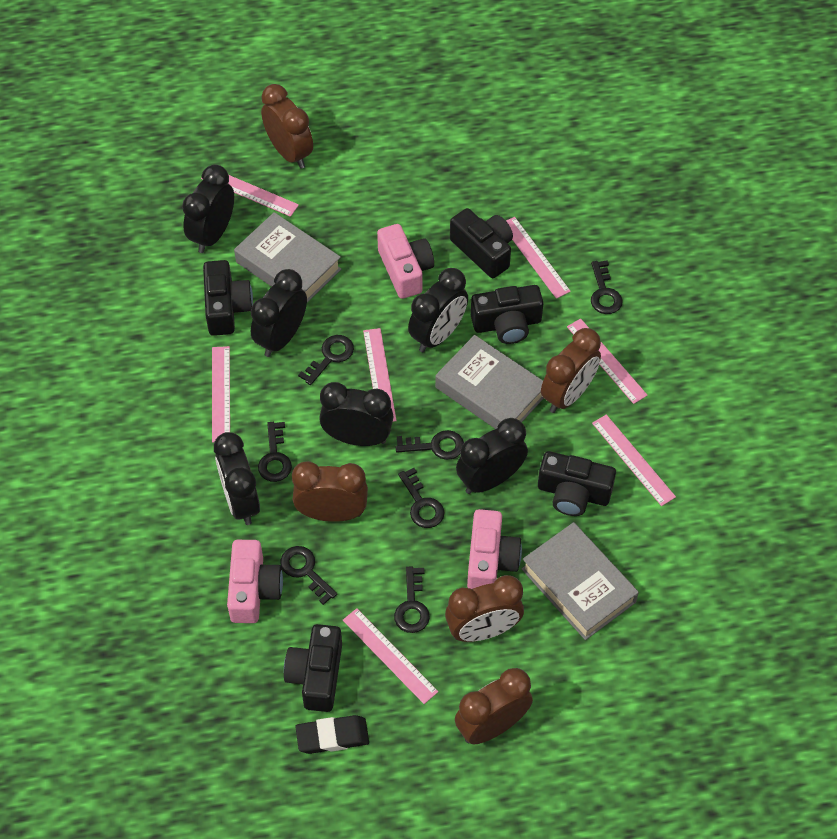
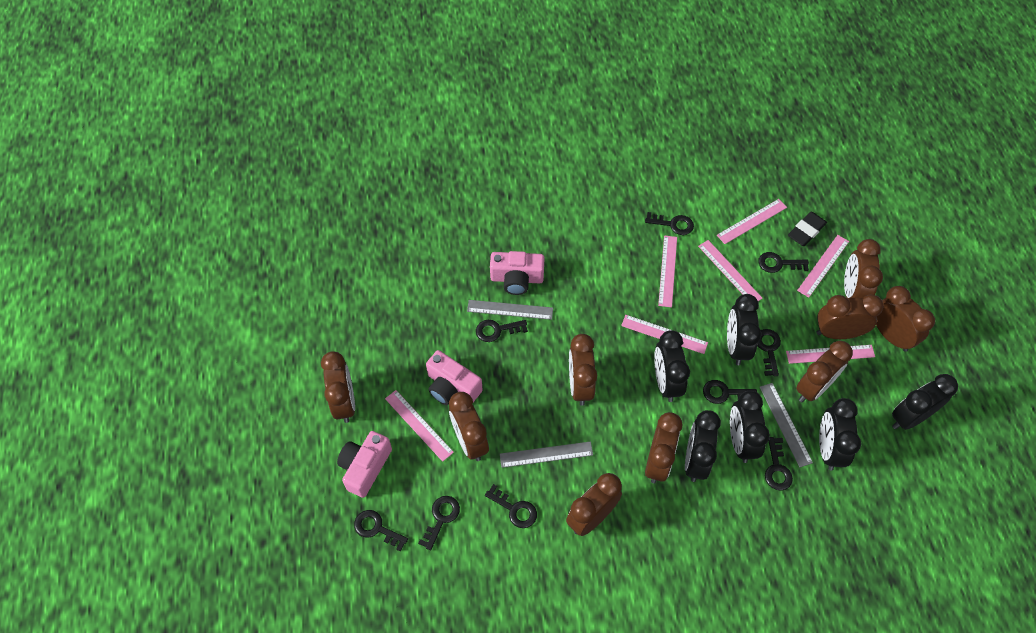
black camera: 5 -> 0
black key: 7 -> 9
brown clock: 5 -> 9
grey book: 3 -> 0
grey ruler: 0 -> 3

